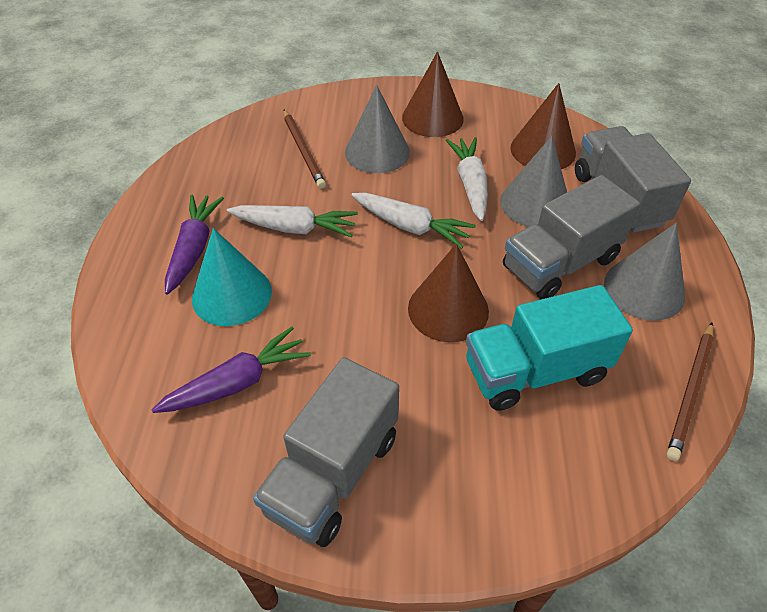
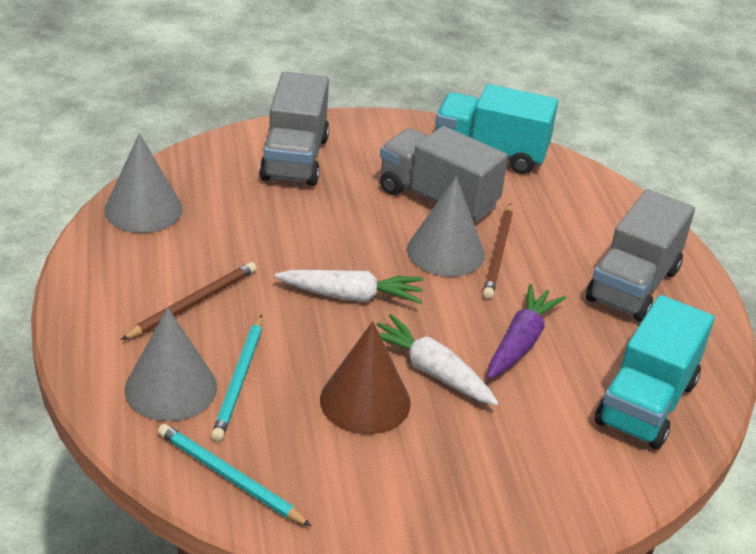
brown cone: 3 -> 1
purple carrot: 2 -> 1
turquoise cone: 1 -> 0
turquoise pencil: 0 -> 2
turquoise truck: 1 -> 2
white carrot: 3 -> 2

